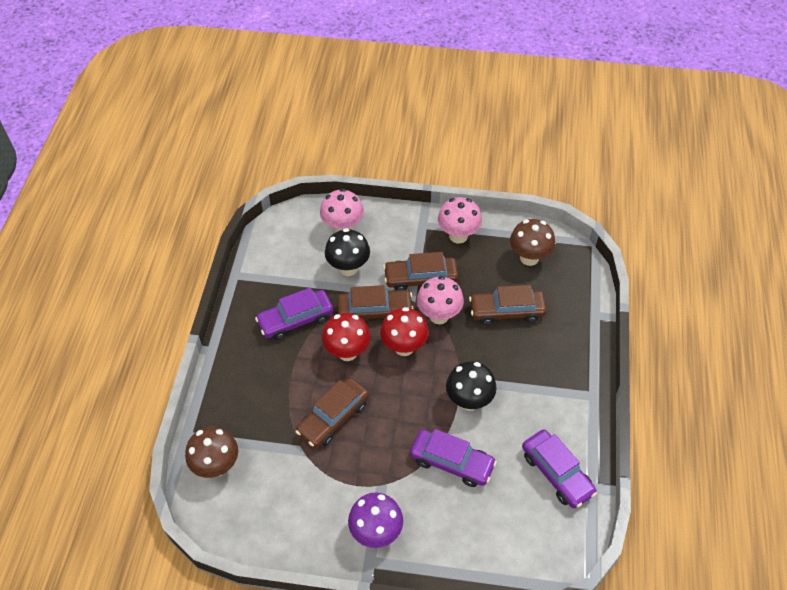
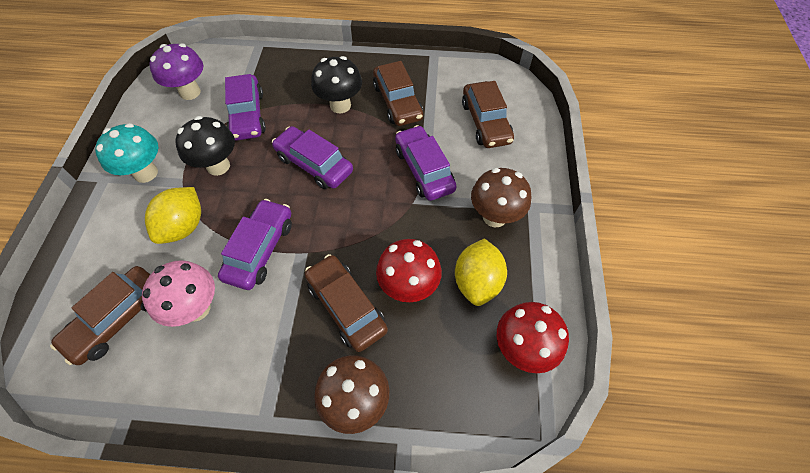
pink mushroom: 3 -> 1
purple car: 3 -> 4
turquoise mushroom: 0 -> 1
yellow lemon: 0 -> 2

